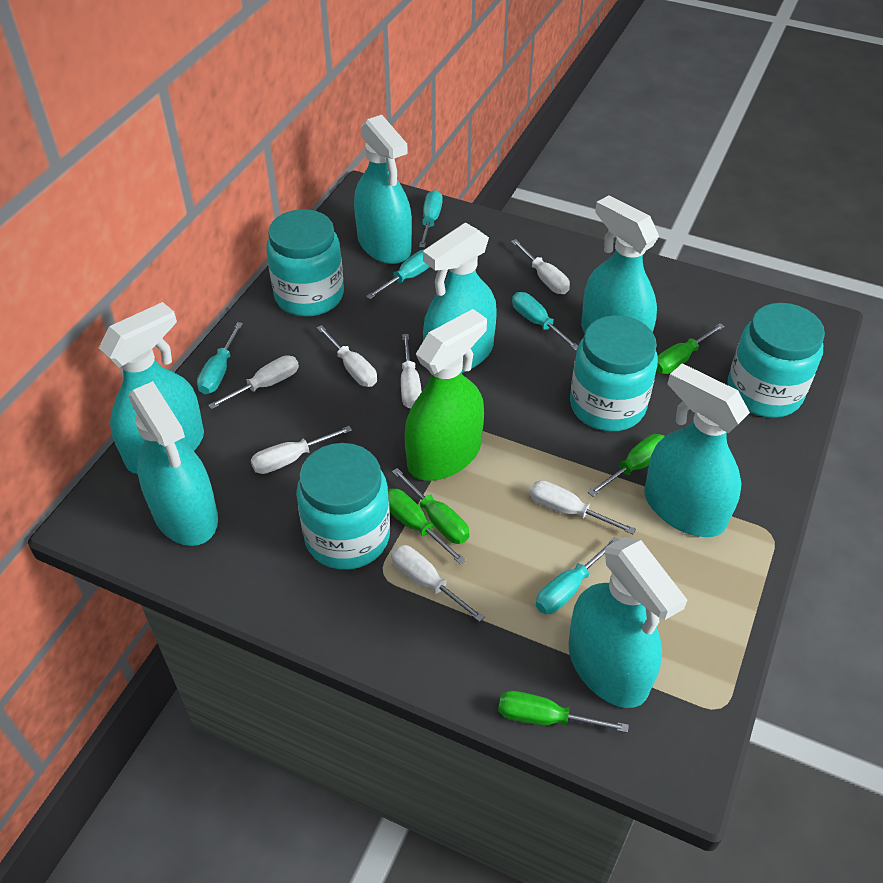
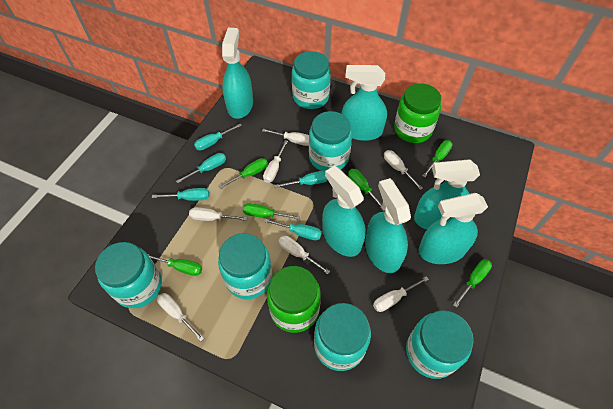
green jar: 0 -> 2
green screwdriver: 5 -> 6
green spray bottle: 1 -> 0
turquoise jar: 4 -> 6
turquoise spray bottle: 7 -> 6

